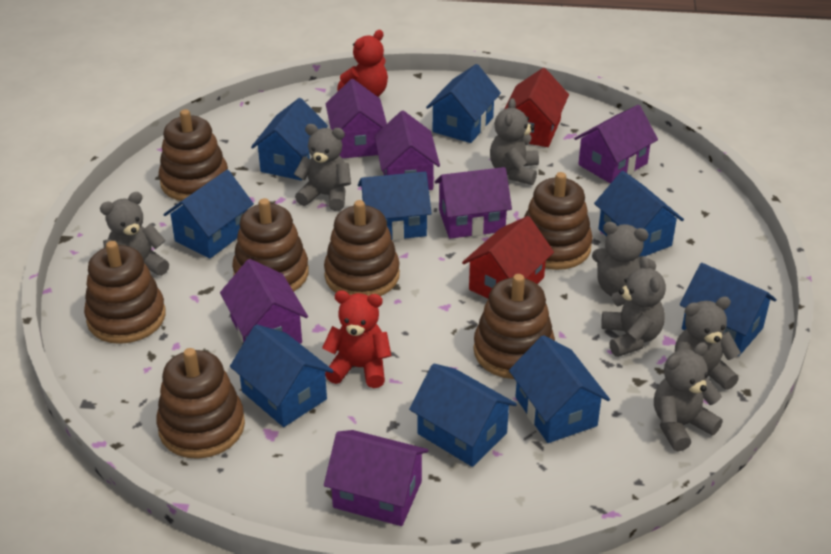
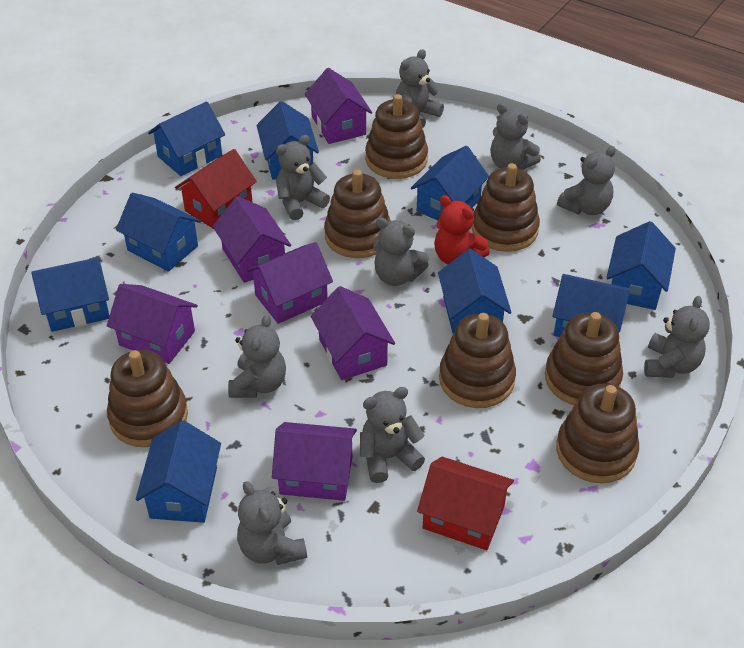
grey teddy bear: 7 -> 9
red teddy bear: 2 -> 1

